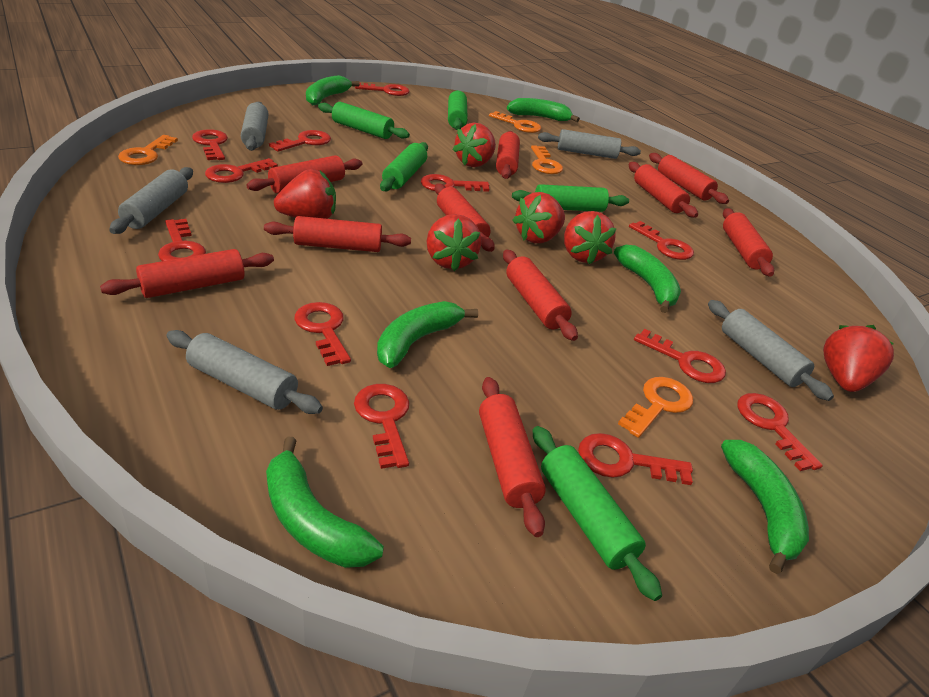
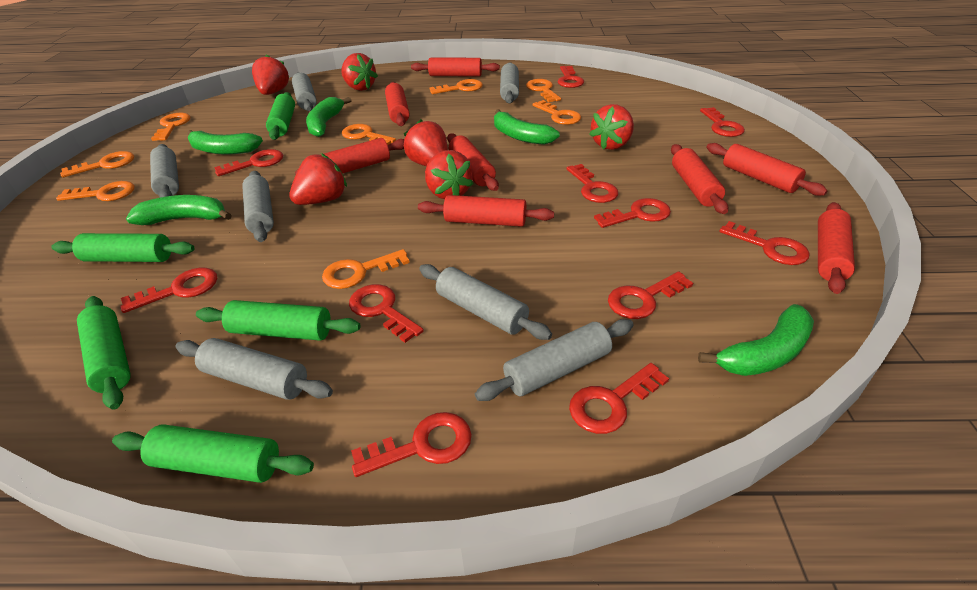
green banana: 6 -> 5
grey rolling pin: 5 -> 7
orange key: 4 -> 8
red key: 12 -> 11
red rolling pin: 10 -> 8

